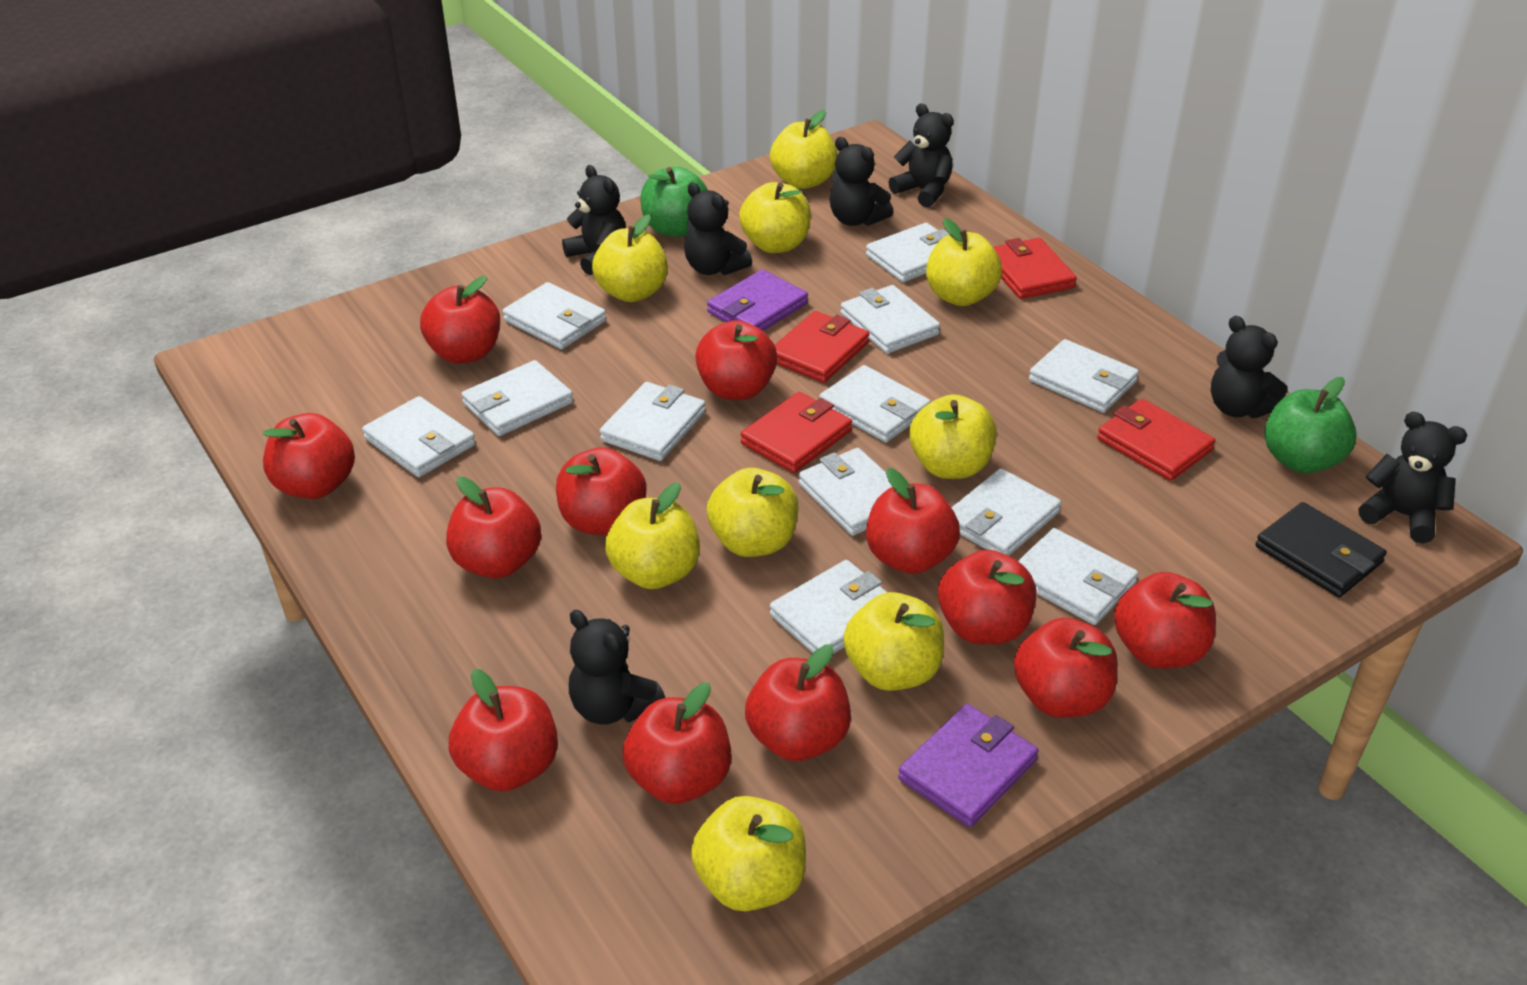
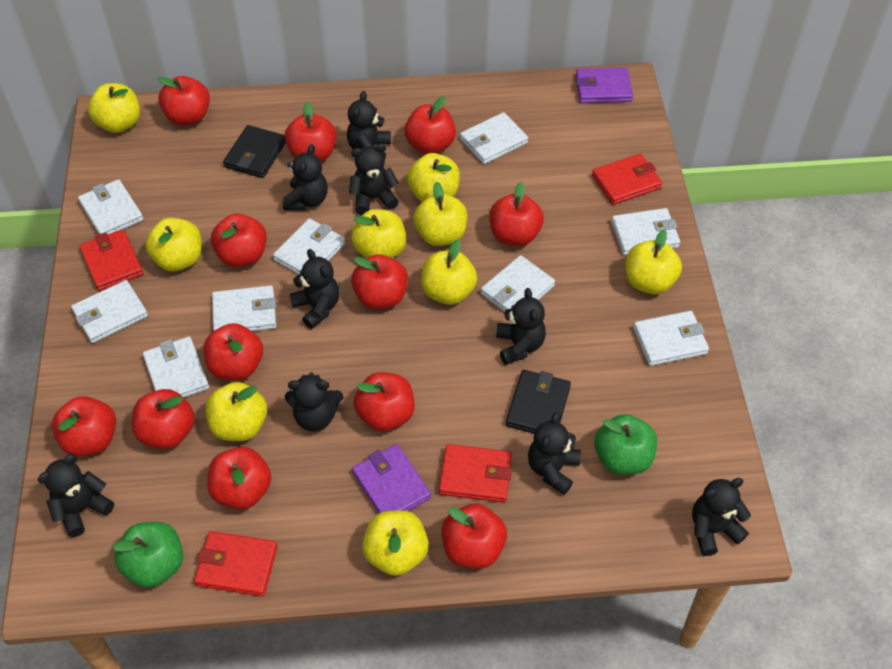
black teddy bear: 7 -> 9
black wallet: 1 -> 2
white wallet: 12 -> 9

